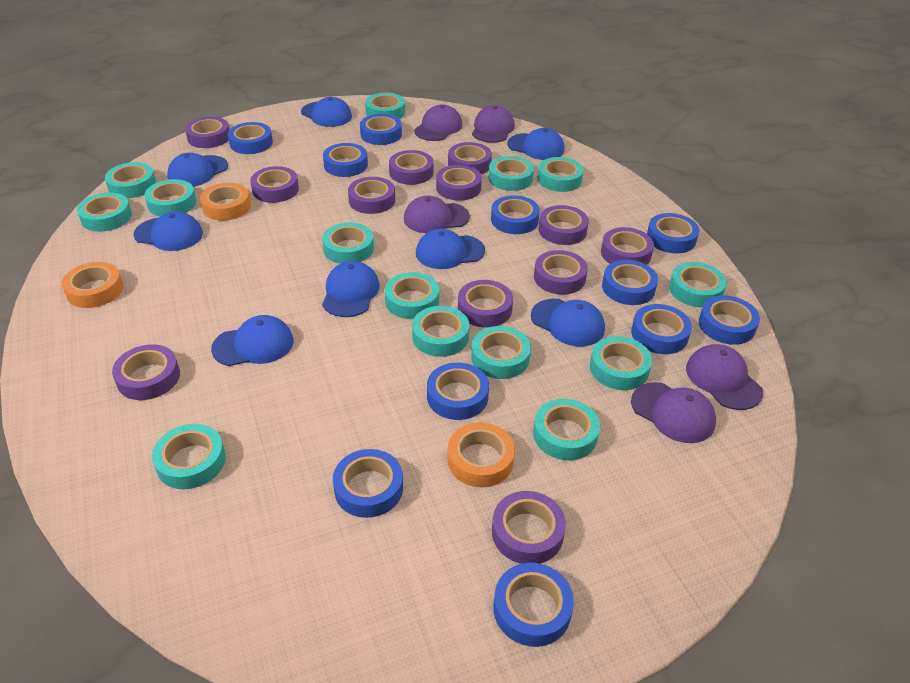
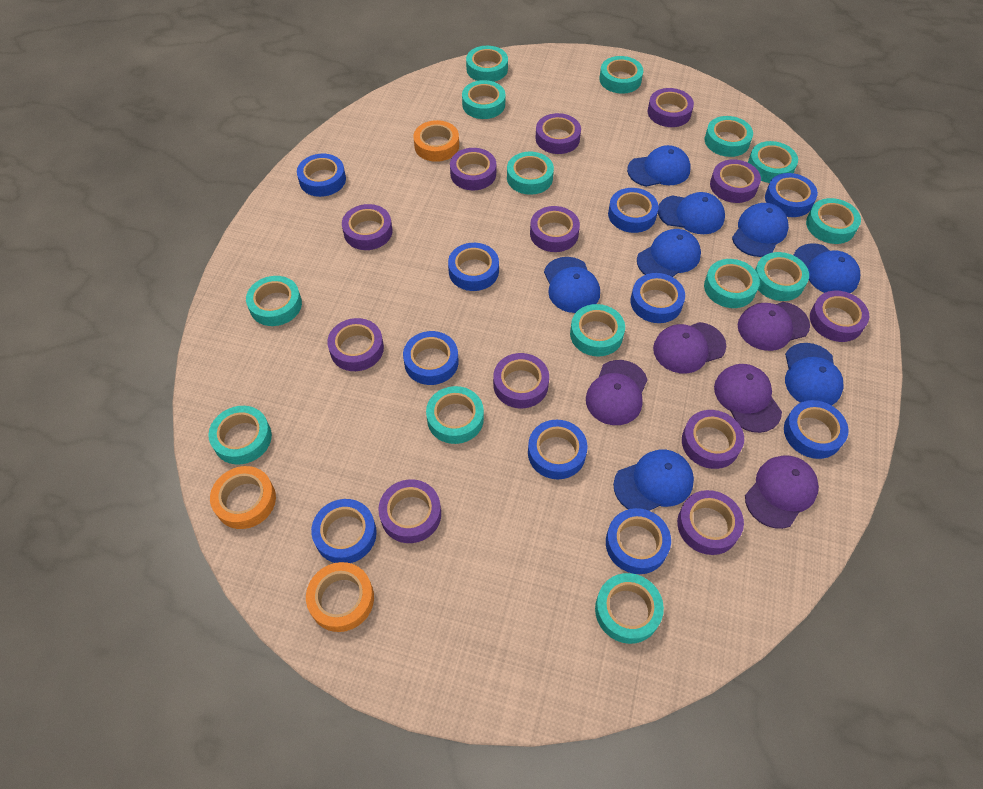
blue tape: 11 -> 10

